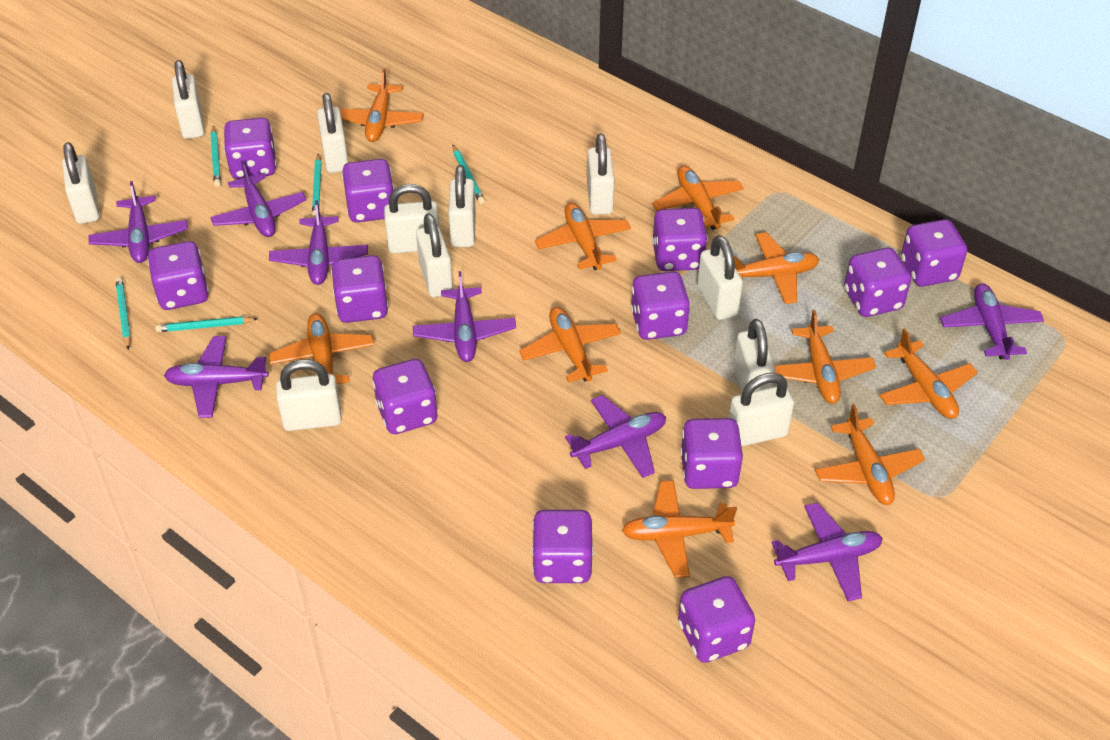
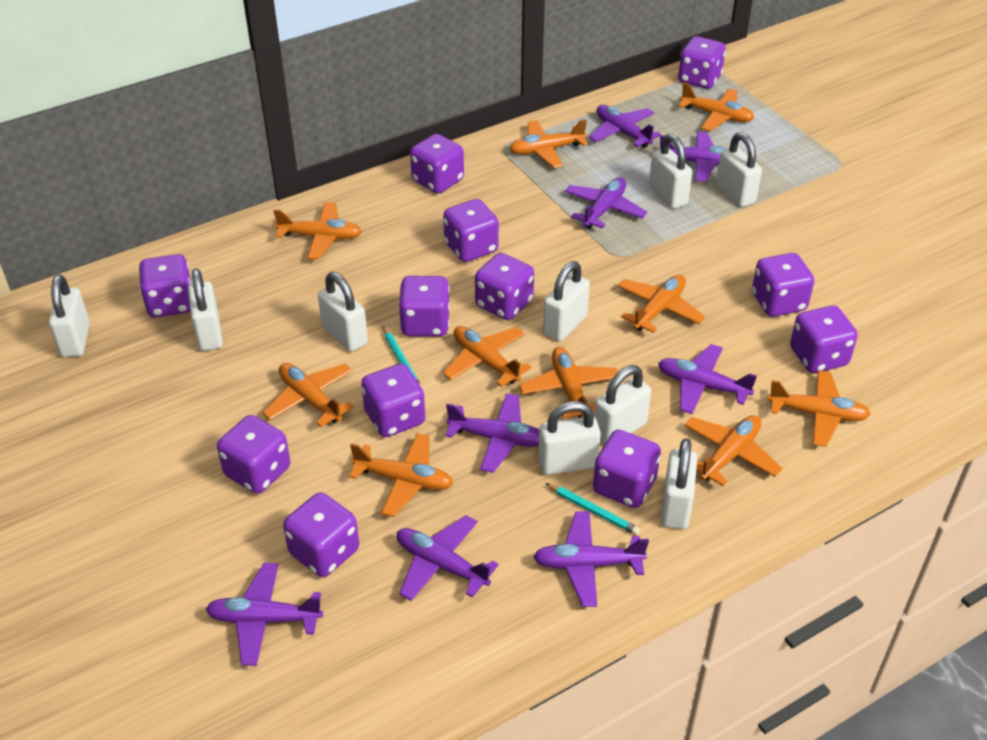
turquoise pencil: 5 -> 2
white padlock: 11 -> 9

